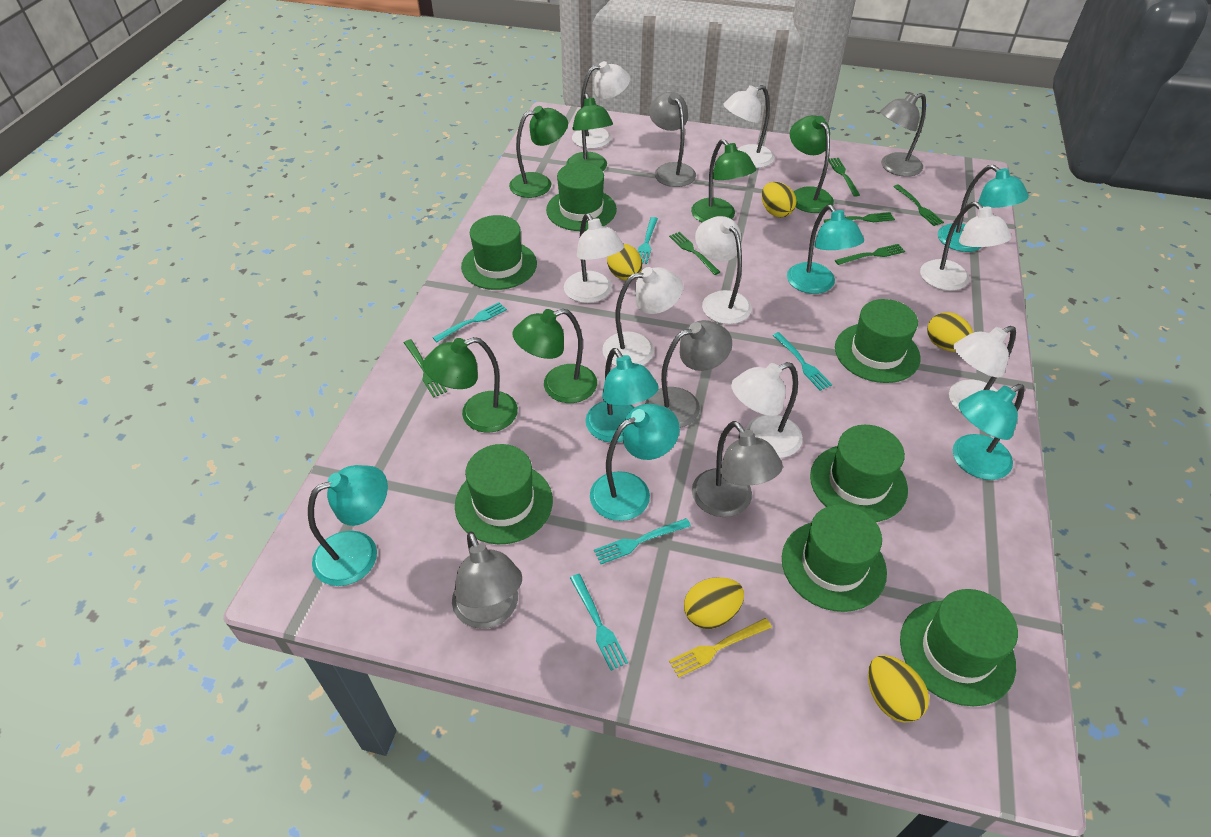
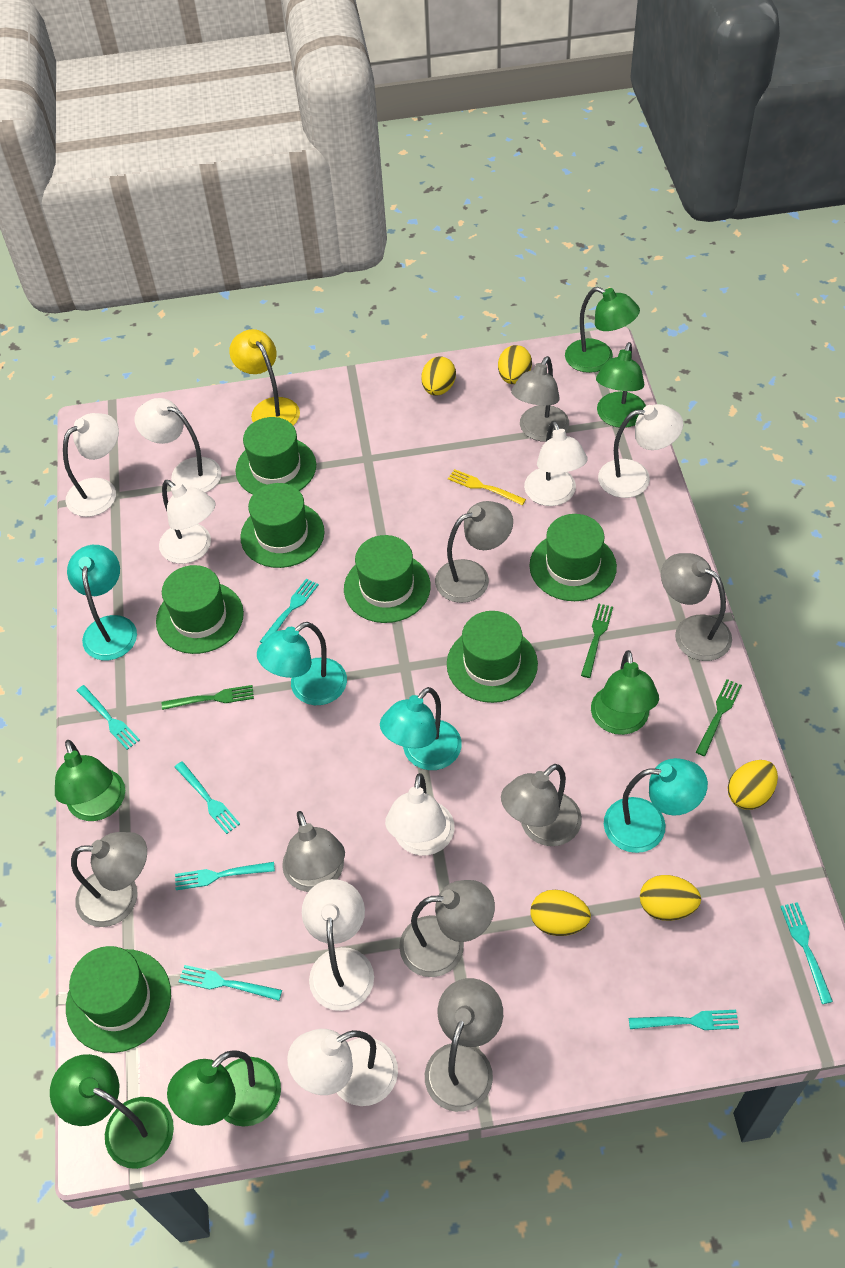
green fork: 6 -> 3
grey lamp: 5 -> 8
turquoise fork: 5 -> 7
turquoise lamp: 6 -> 4
yellow lamp: 0 -> 1

